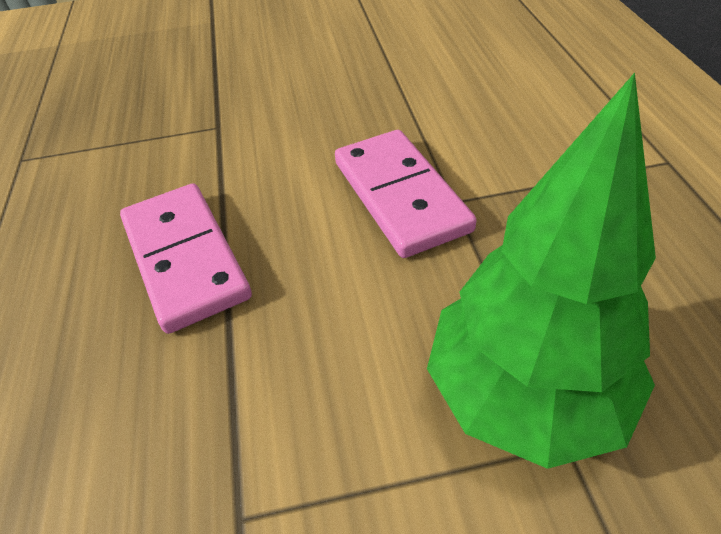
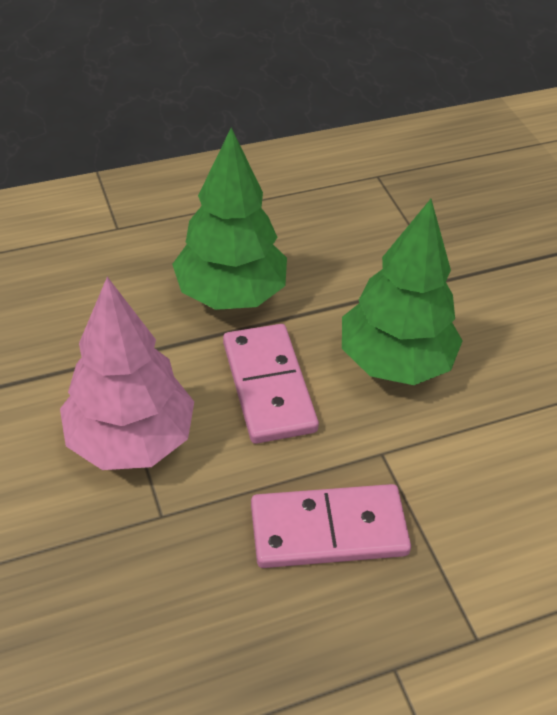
green tree: 1 -> 2
pink tree: 0 -> 1

